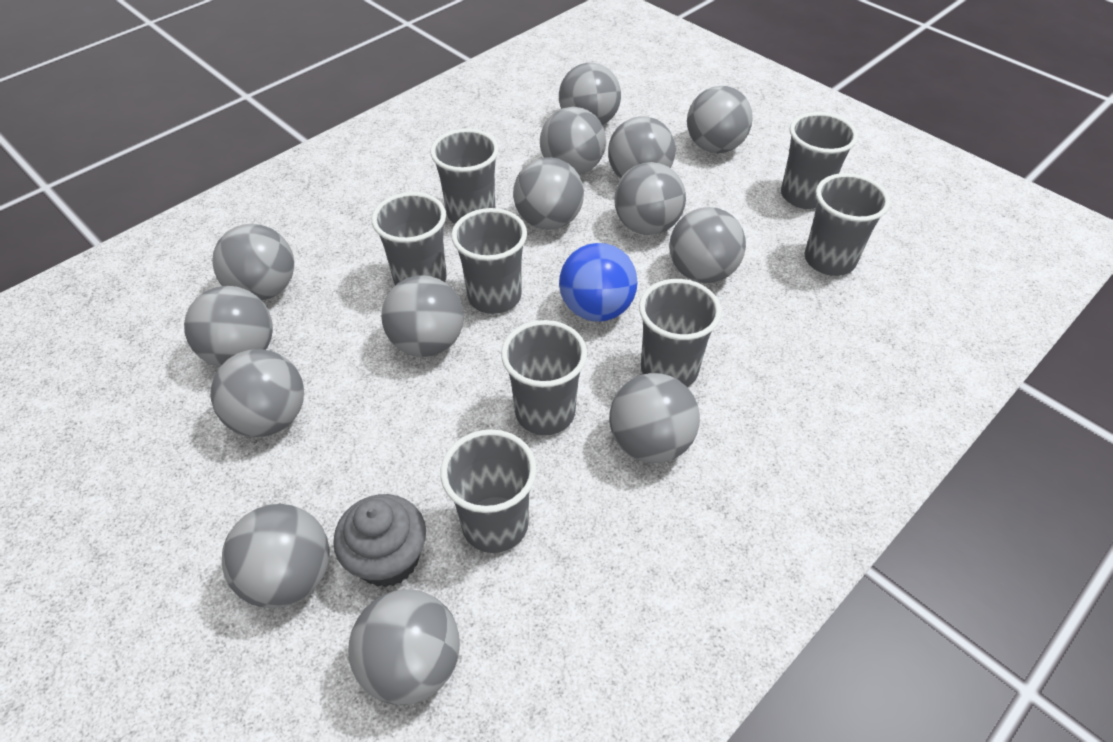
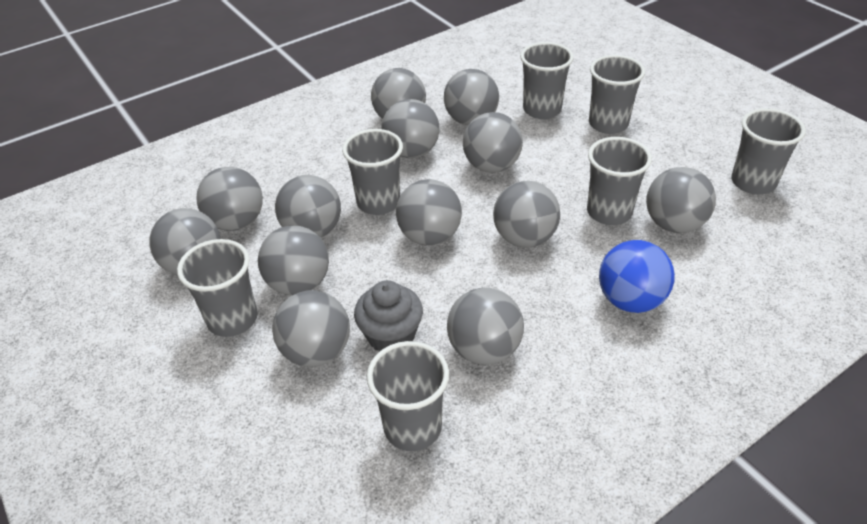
grey ball: 14 -> 13
grey cup: 8 -> 7

